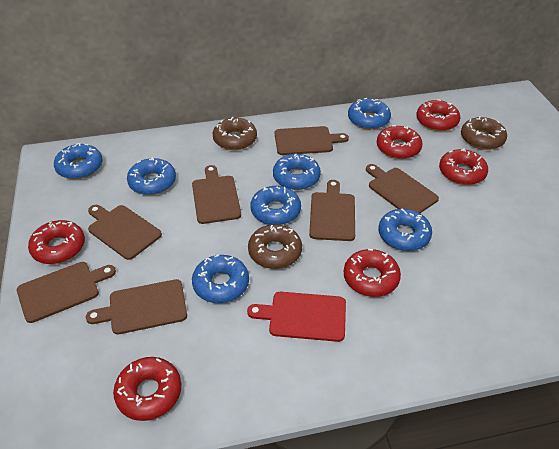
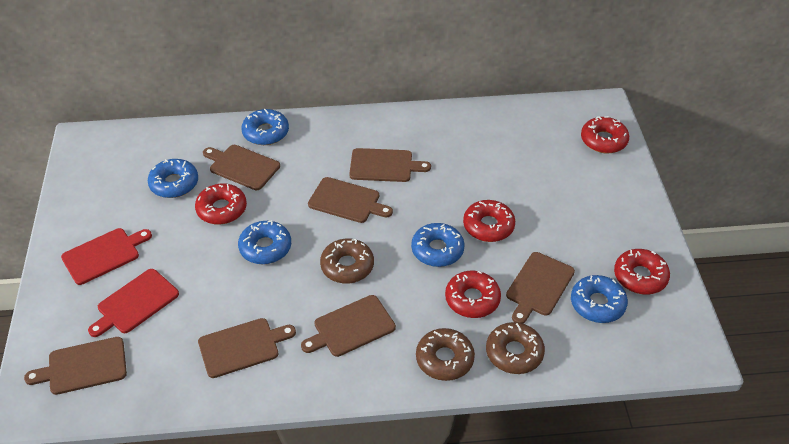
blue donut: 7 -> 5
red cutting board: 1 -> 2
red donut: 6 -> 5

